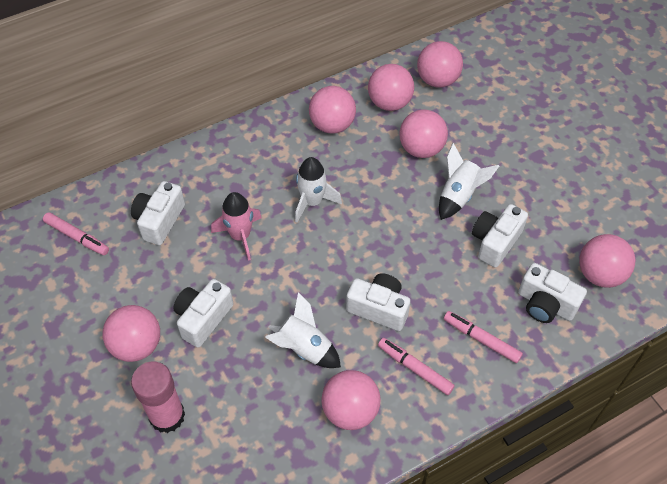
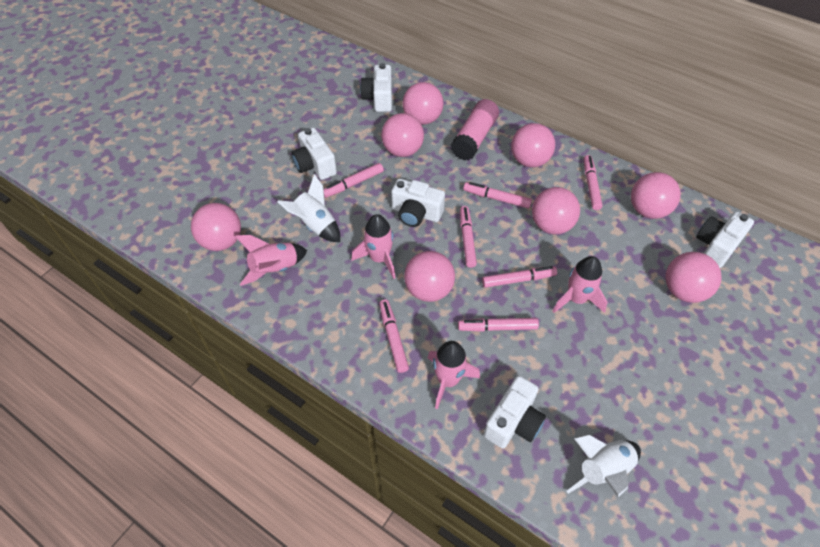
pink ball: 7 -> 8
pink marker: 3 -> 7
pink rocket: 1 -> 4
white rocket: 3 -> 2

